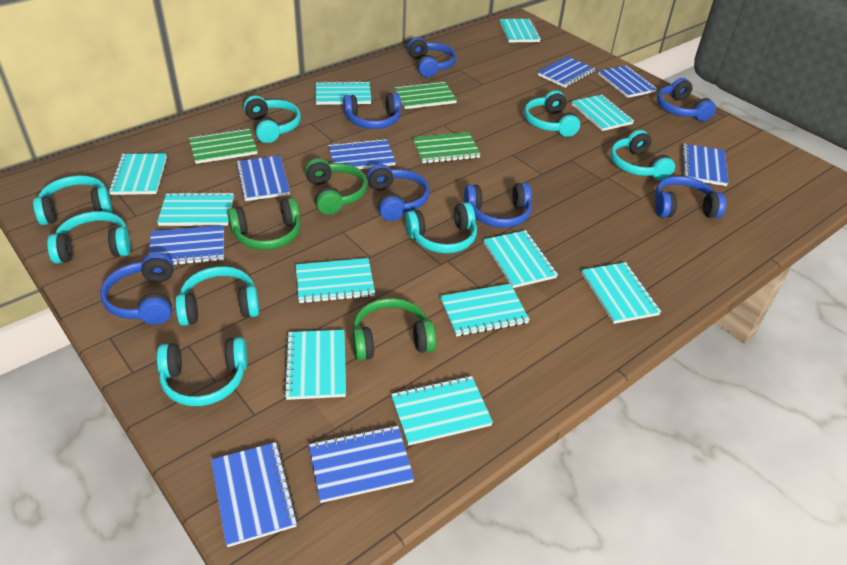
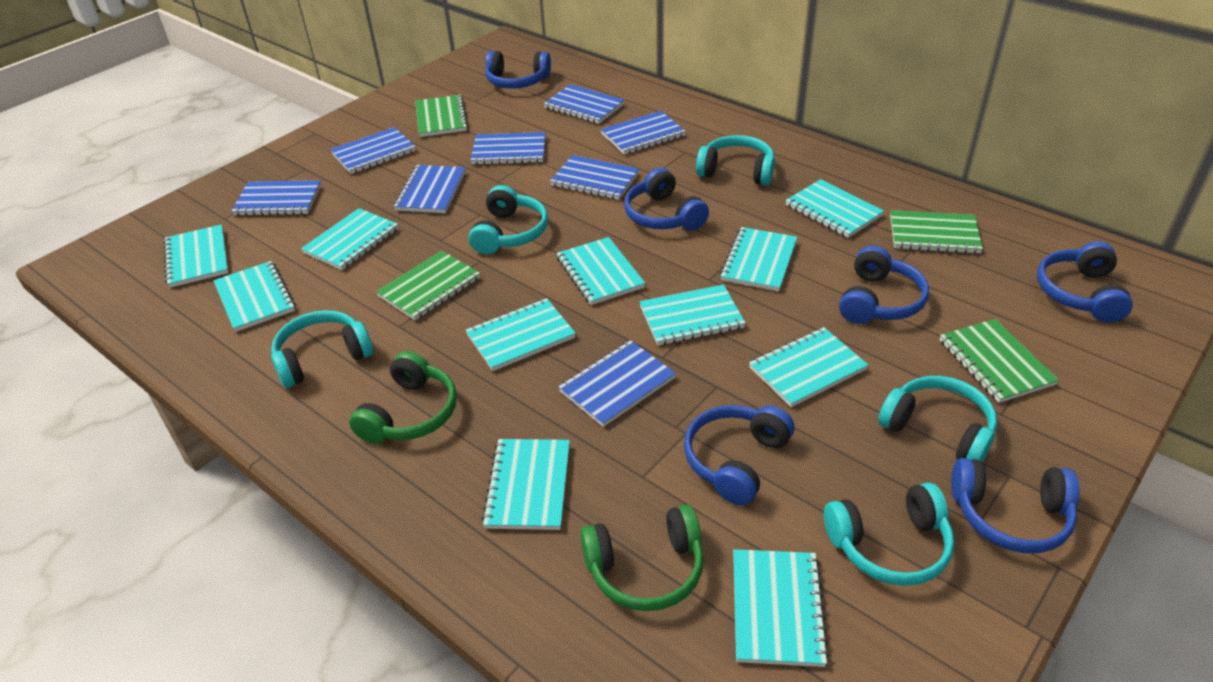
blue headphones: 7 -> 6
green headphones: 3 -> 2
green notebook: 3 -> 4
turquoise headphones: 8 -> 5

